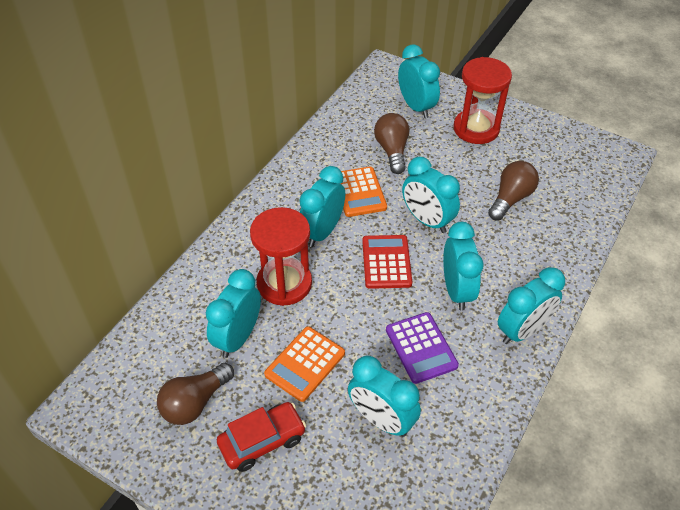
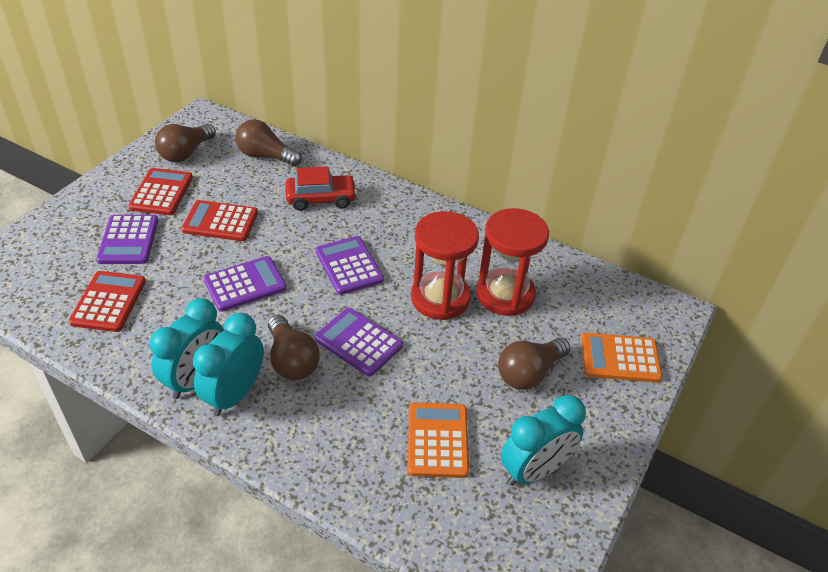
brown light bulb: 3 -> 4
purple calculator: 1 -> 4
red calculator: 1 -> 3
turquoise clock: 7 -> 3

